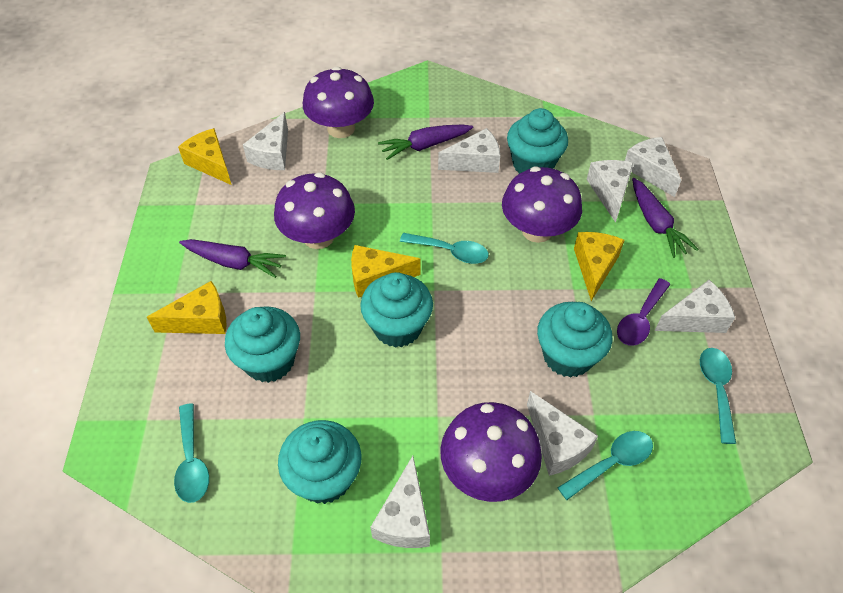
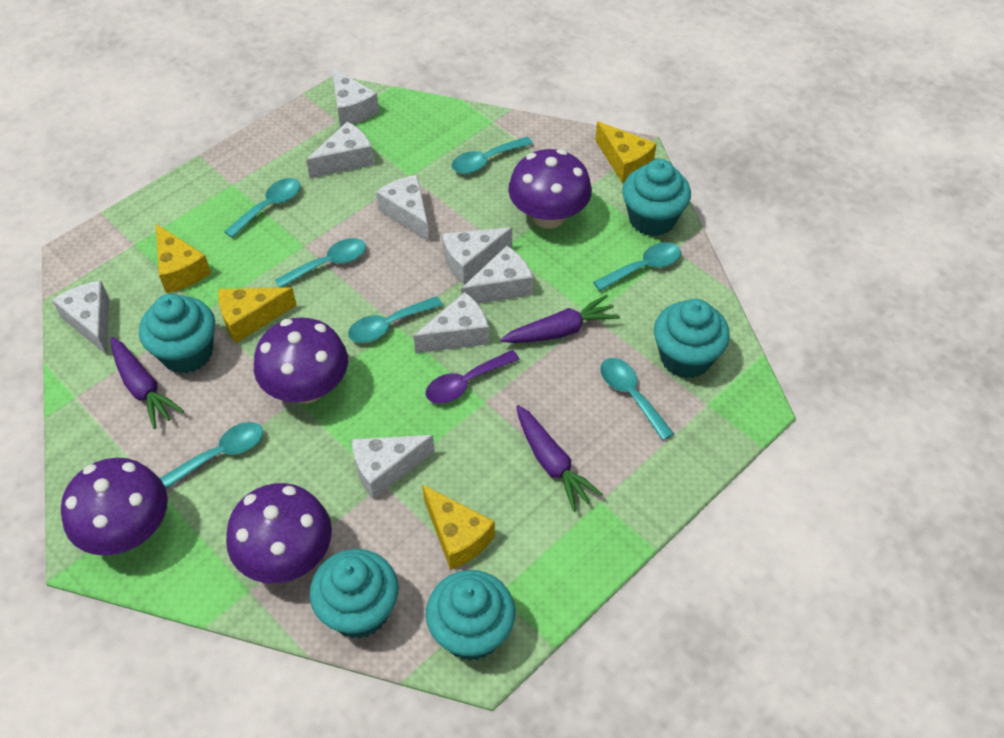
turquoise spoon: 4 -> 7
white cheese: 7 -> 8

